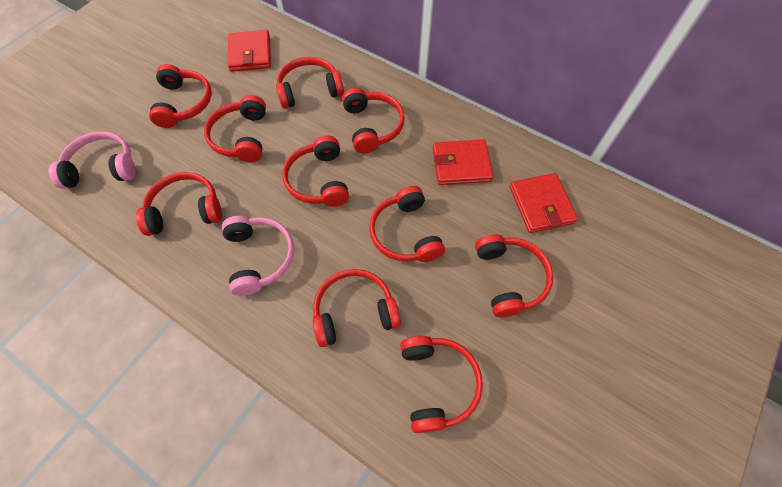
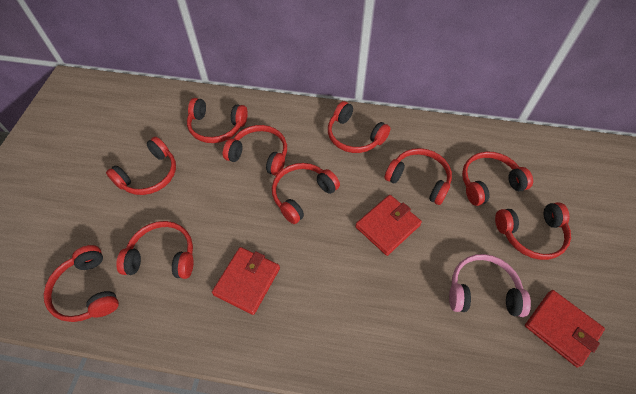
pink headphones: 2 -> 1

